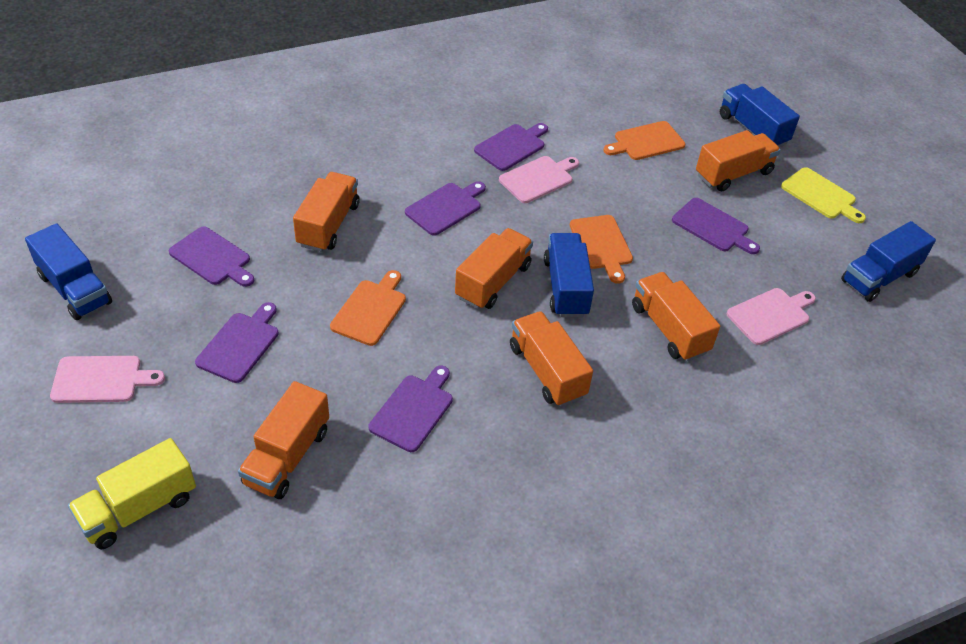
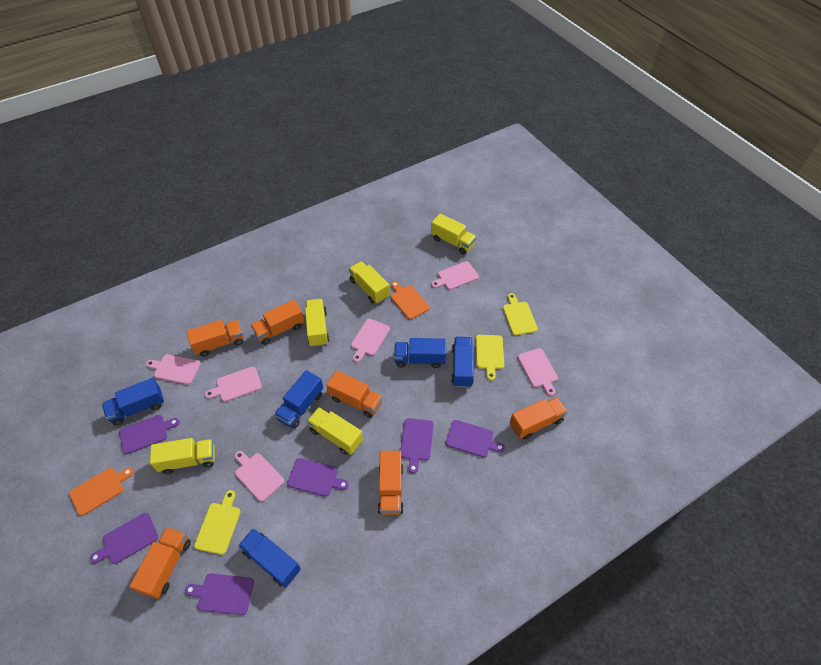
blue truck: 4 -> 5
orange cutting board: 3 -> 2
pink cutting board: 3 -> 6
yellow cutting board: 1 -> 3
yellow truck: 1 -> 5

